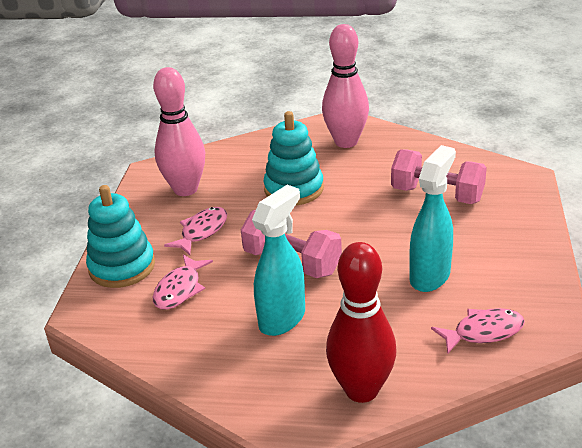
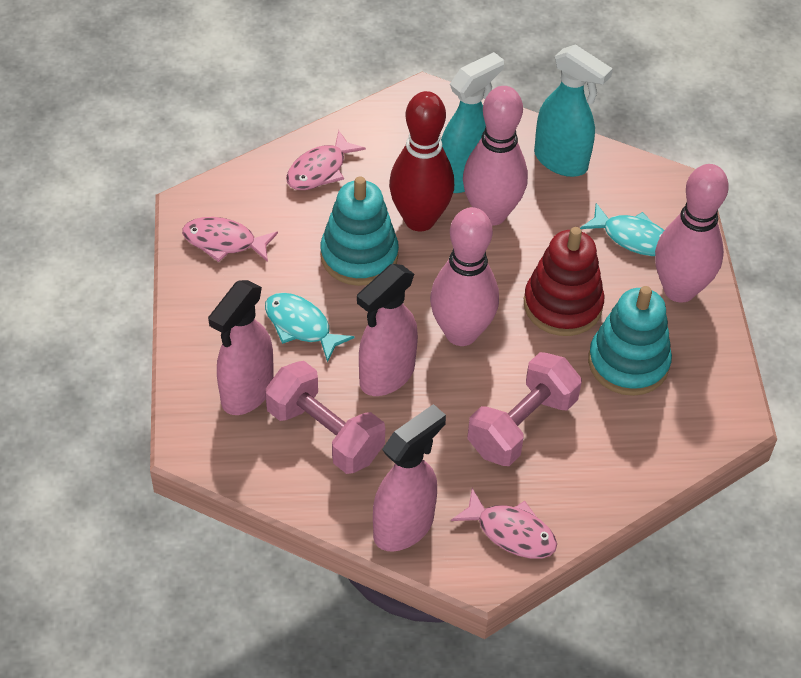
pink bowling pin: 2 -> 3
pink spray bottle: 0 -> 3
red stacking toy: 0 -> 1
turquoise fish: 0 -> 2

